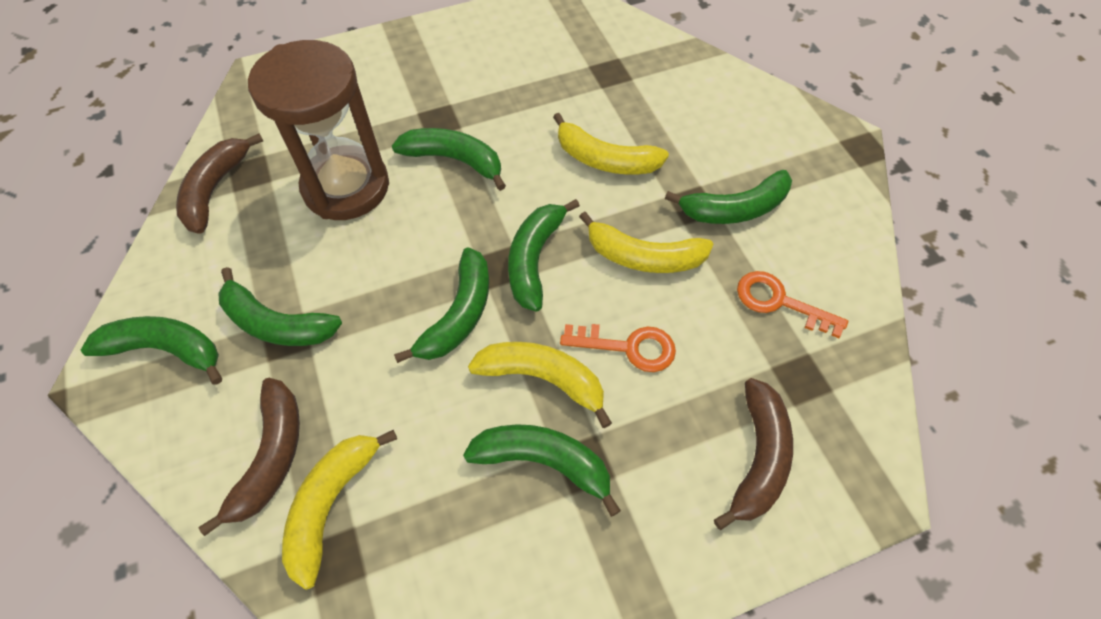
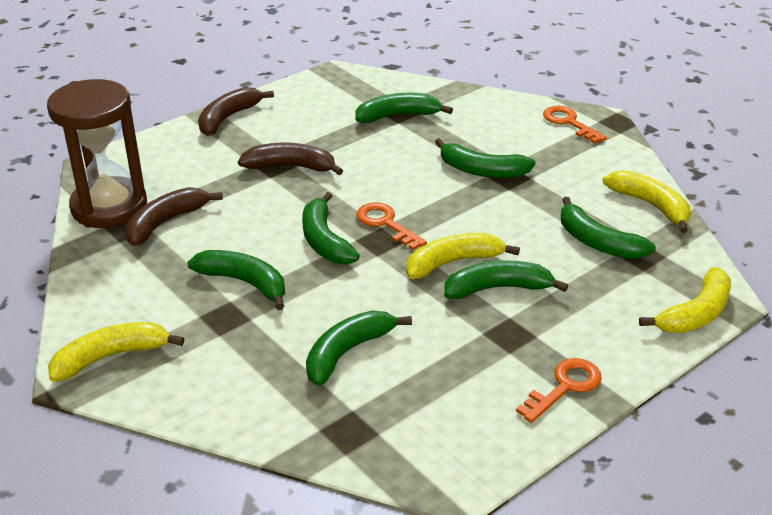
orange key: 2 -> 3

